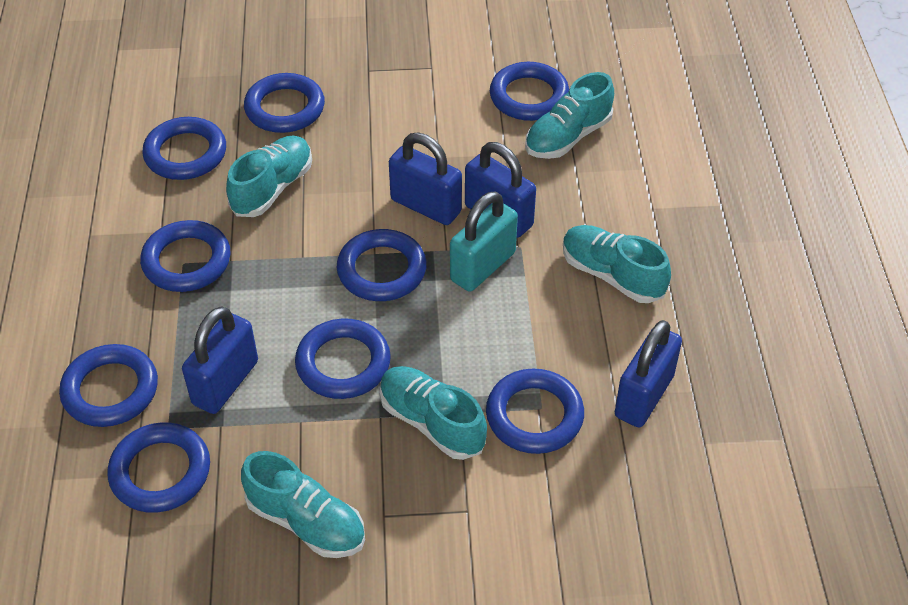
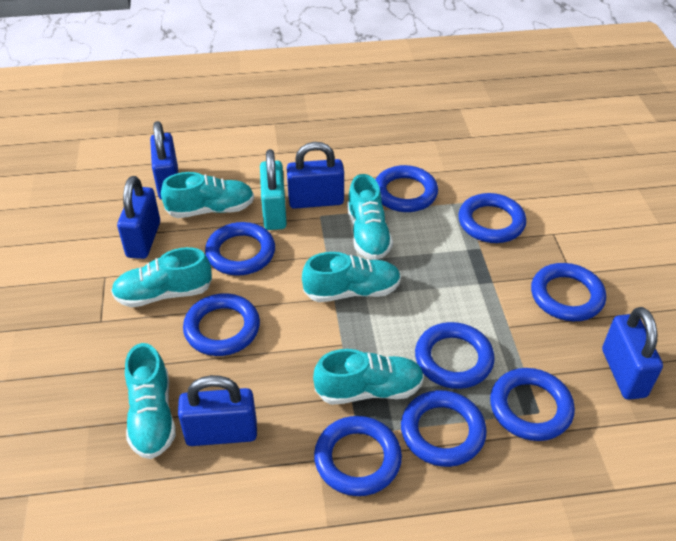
blue padlock: 4 -> 5
turquoise shoe: 5 -> 6

